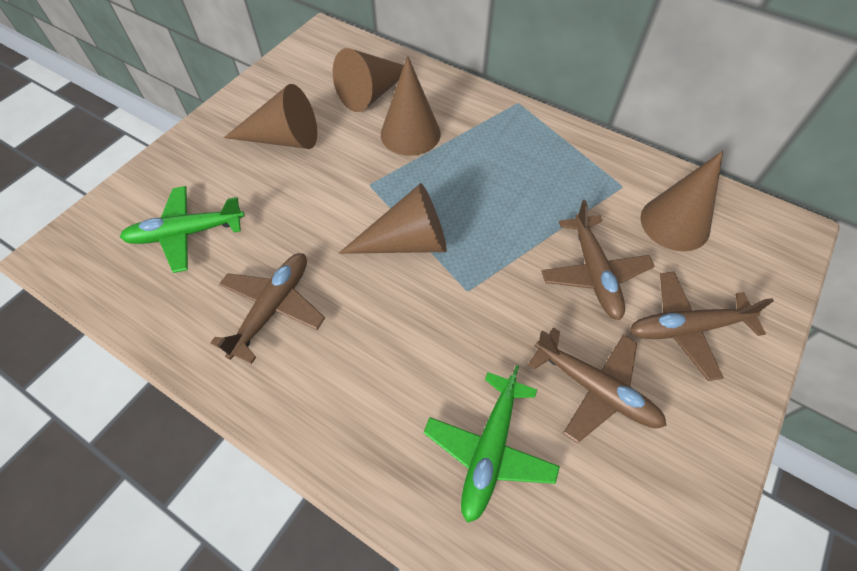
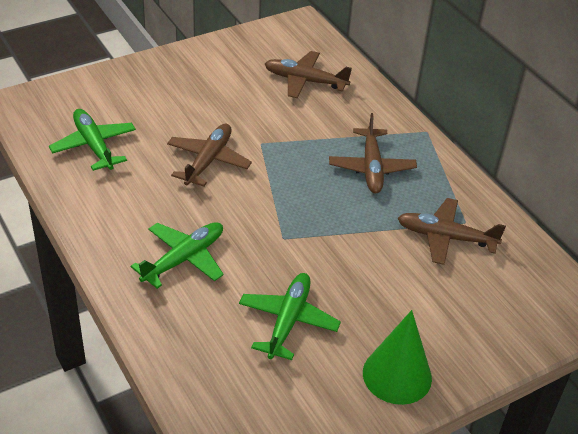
brown cone: 5 -> 0
green cone: 0 -> 1
green plane: 2 -> 3

